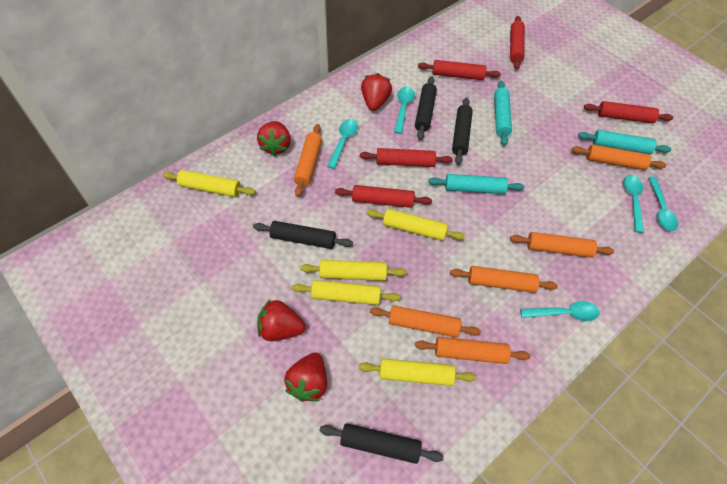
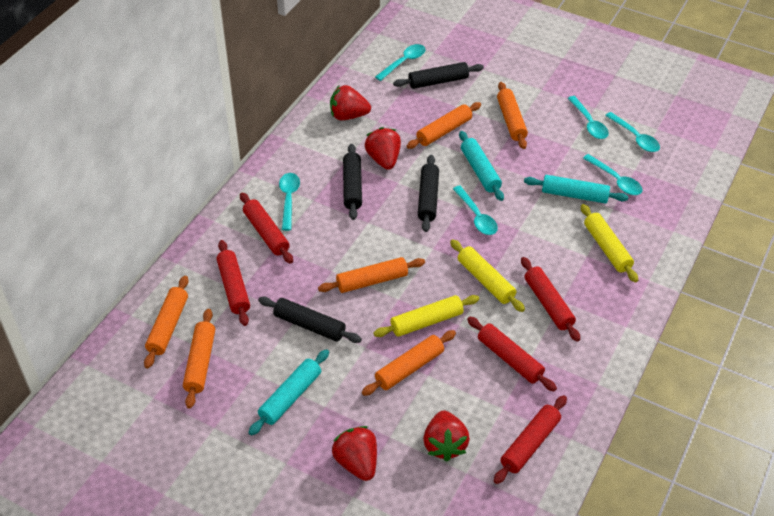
turquoise spoon: 5 -> 6
yellow rolling pin: 5 -> 3

